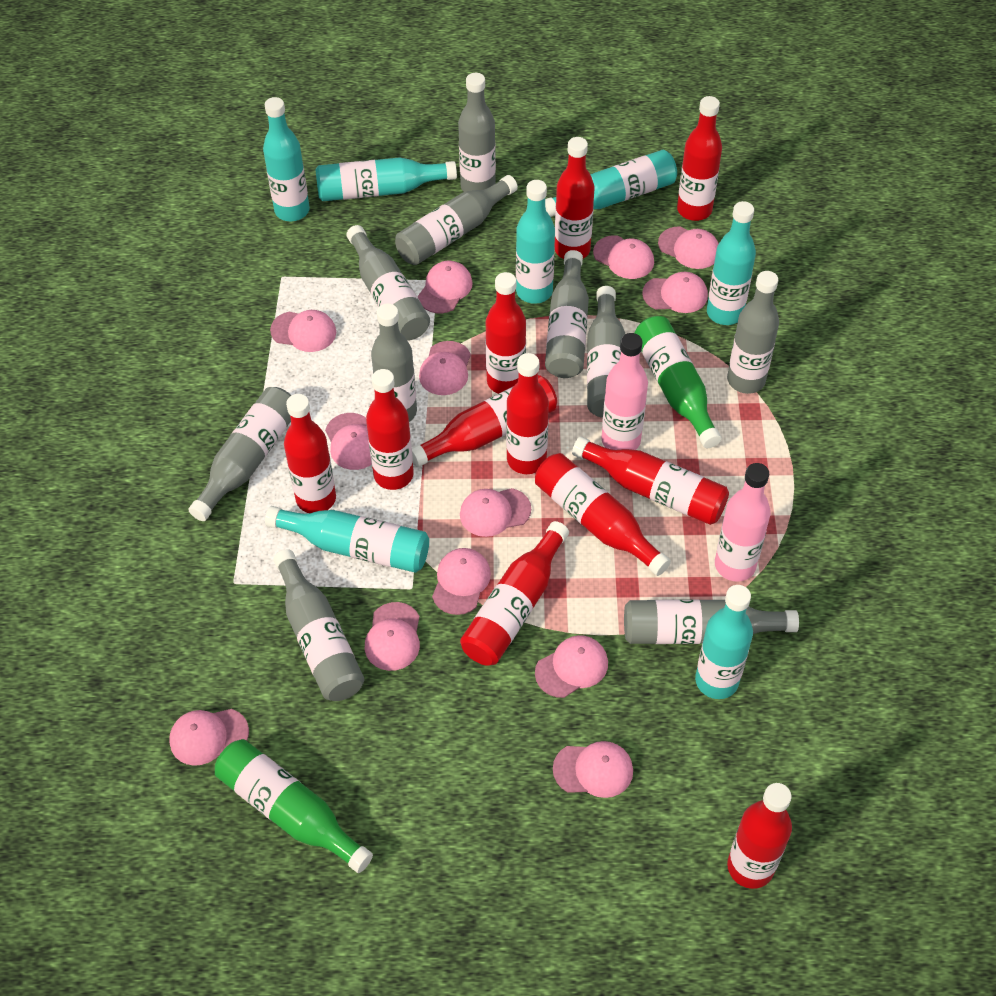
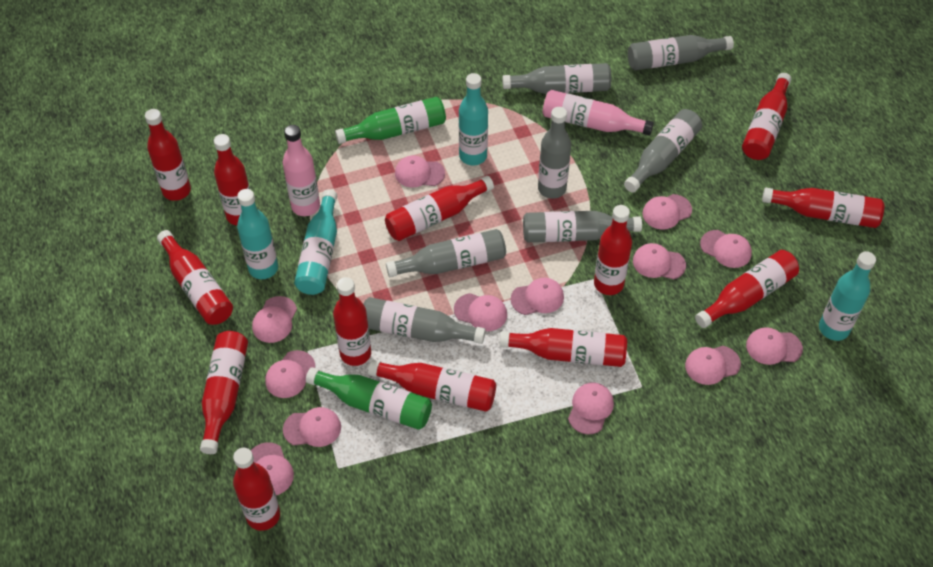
grey bottle: 10 -> 7
red bottle: 11 -> 13
turquoise bottle: 7 -> 4

